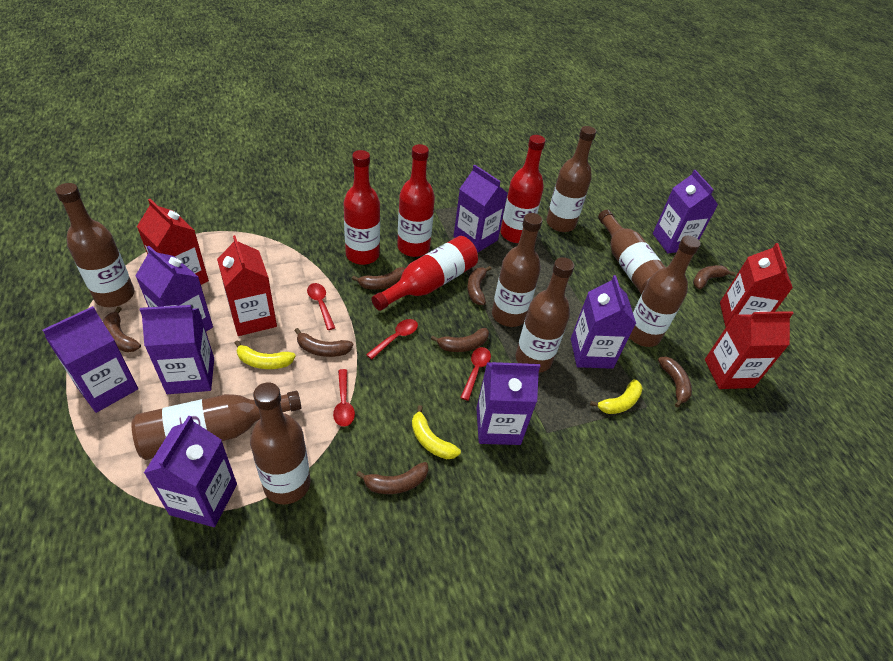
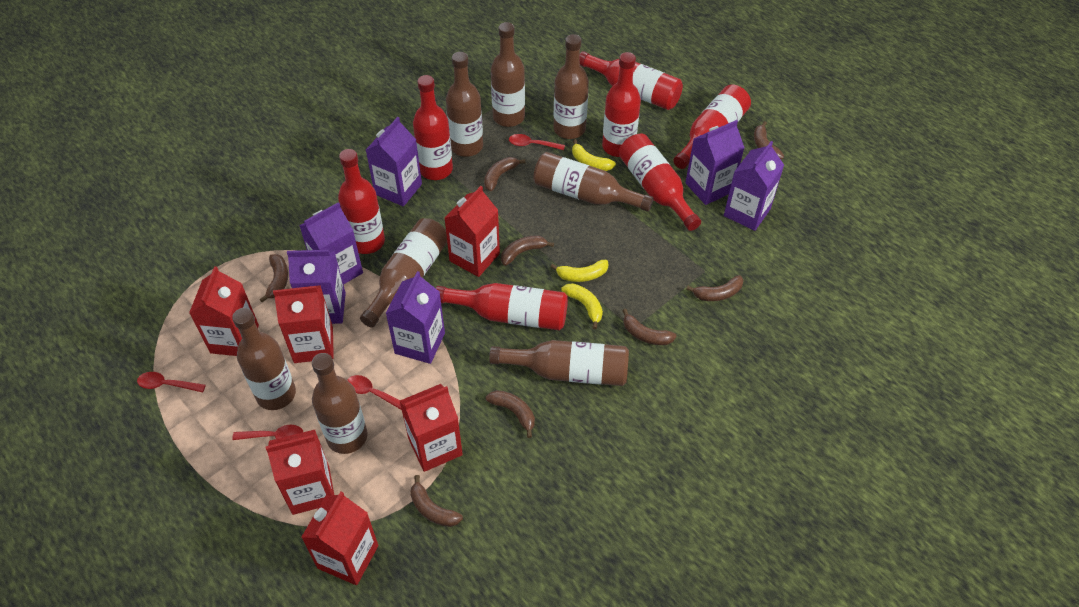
purple carton: 8 -> 6
red bottle: 4 -> 7
red carton: 4 -> 6

